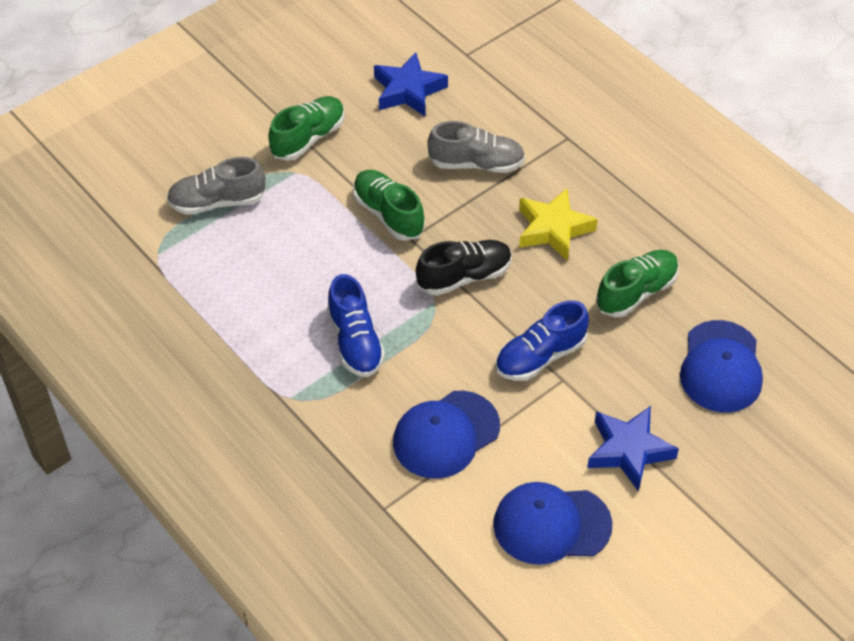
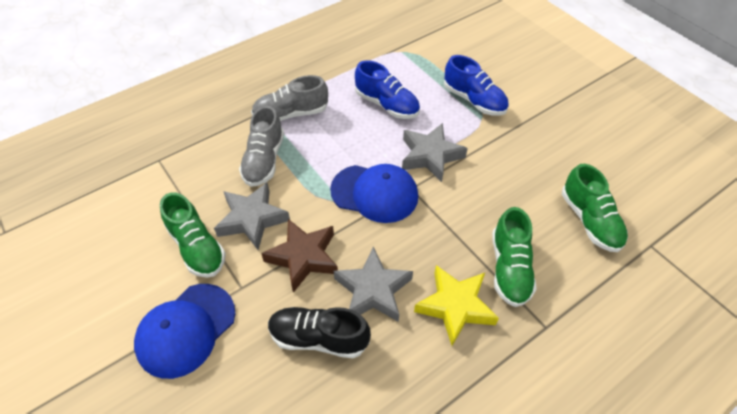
blue cap: 3 -> 2
blue star: 2 -> 0
brown star: 0 -> 1
grey star: 0 -> 3

